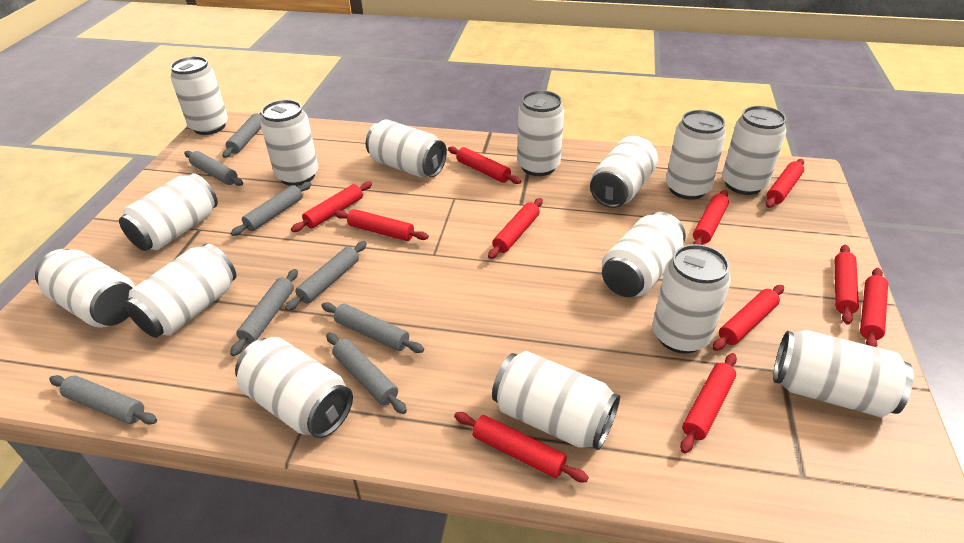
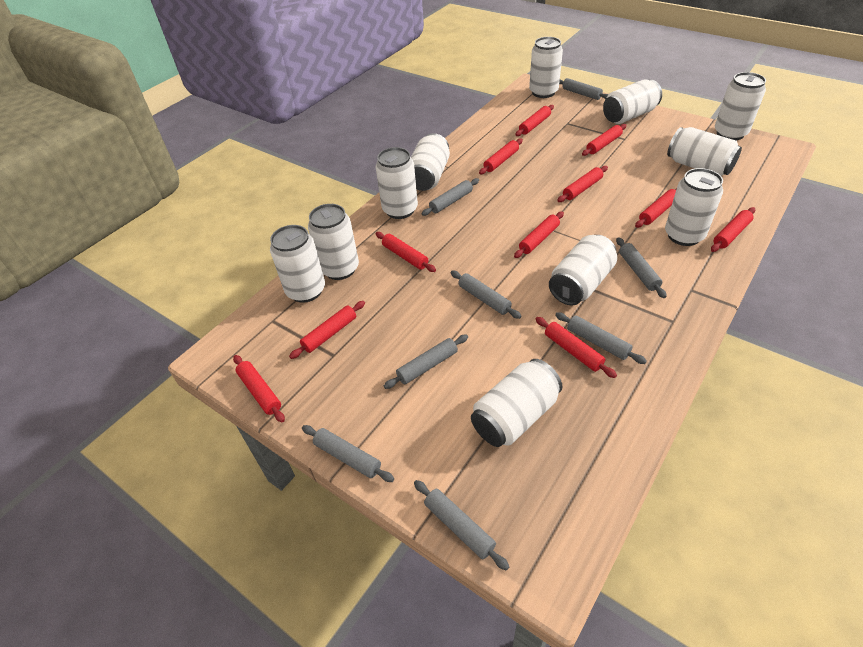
white can: 15 -> 11

